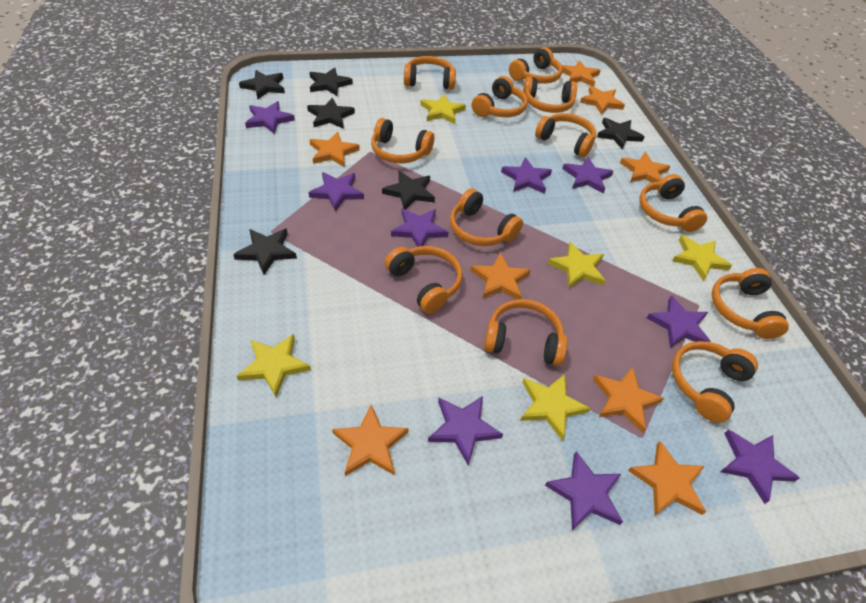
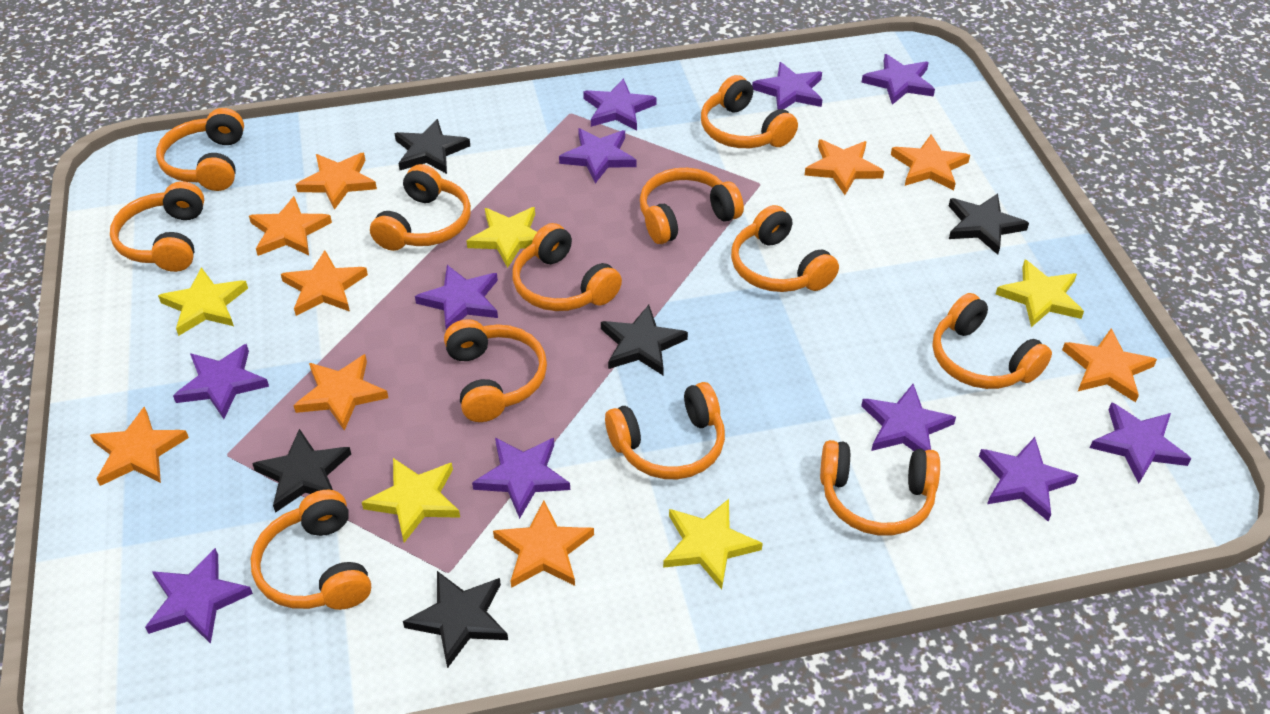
black star: 6 -> 5
orange star: 8 -> 9
purple star: 9 -> 11

